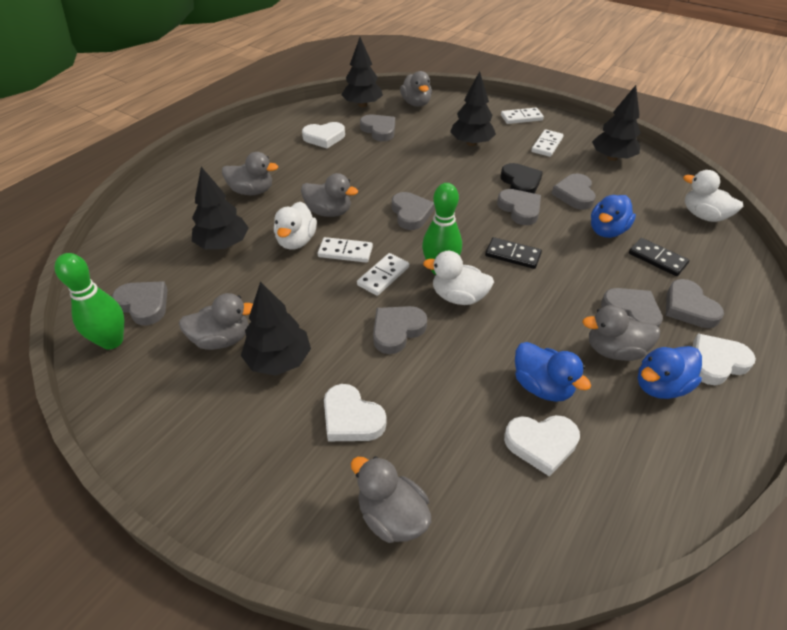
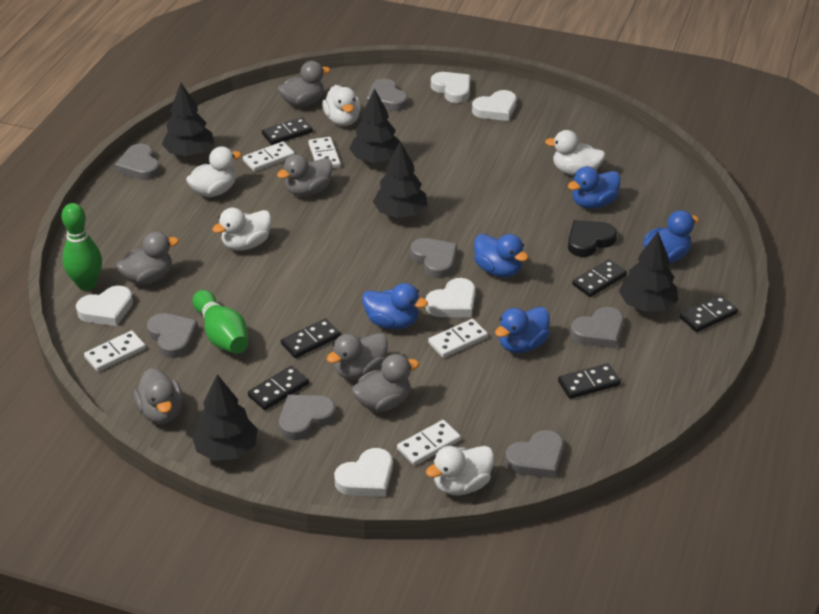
black domino: 2 -> 6
blue duck: 3 -> 5
grey heart: 8 -> 7
white domino: 4 -> 5
white duck: 3 -> 5
white heart: 4 -> 5

